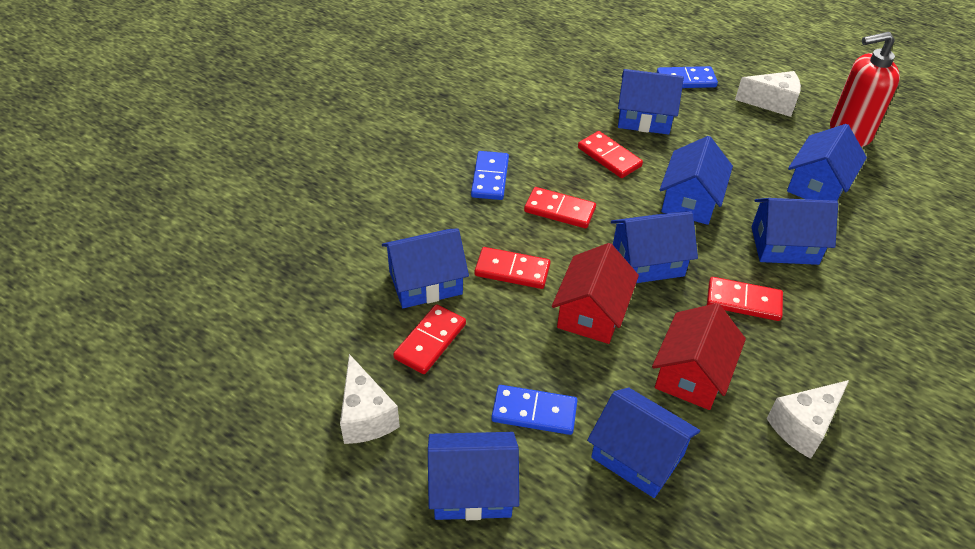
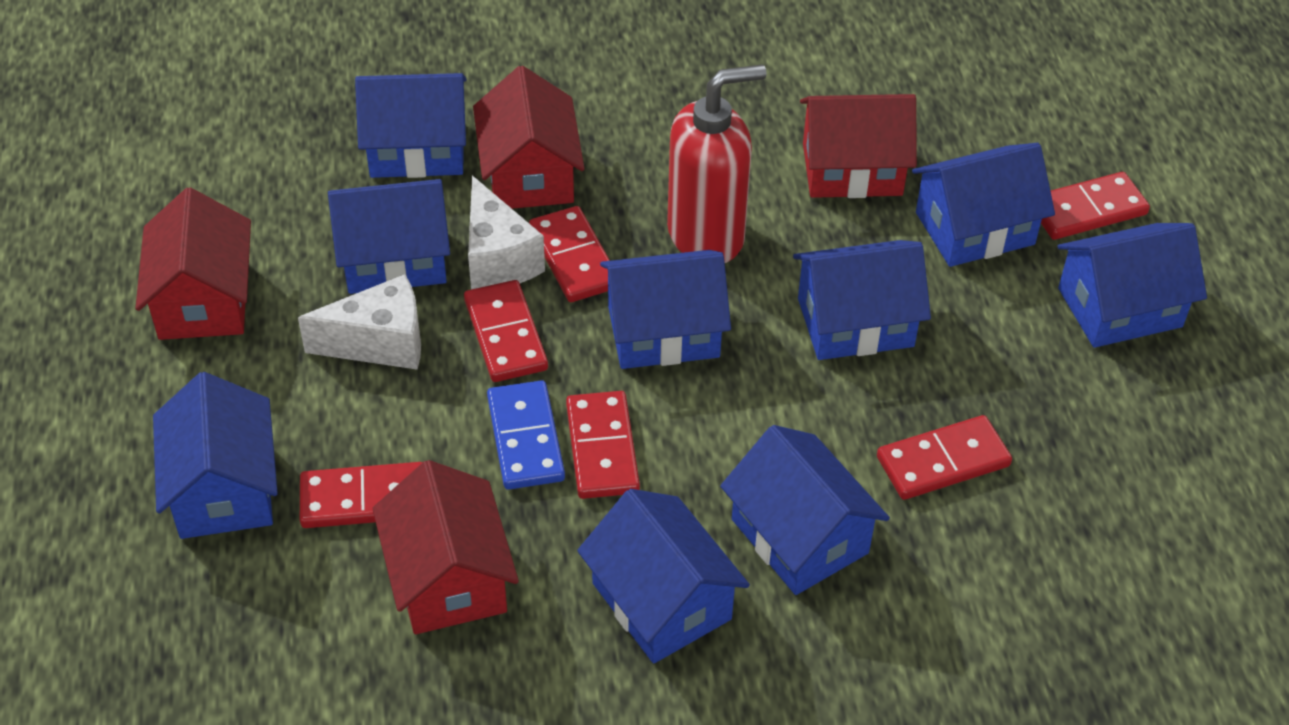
blue domino: 3 -> 1
blue house: 8 -> 9
red domino: 5 -> 6
red house: 2 -> 4
white cheese: 3 -> 2

